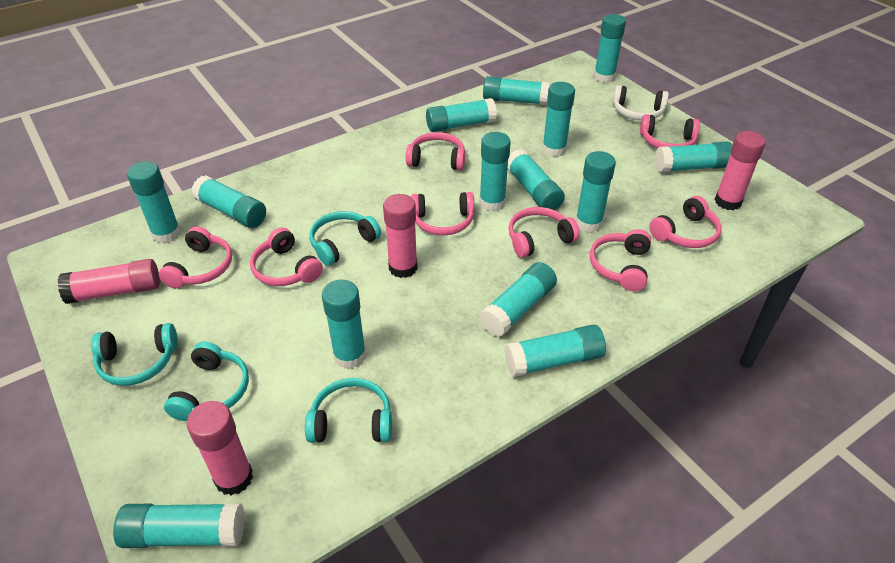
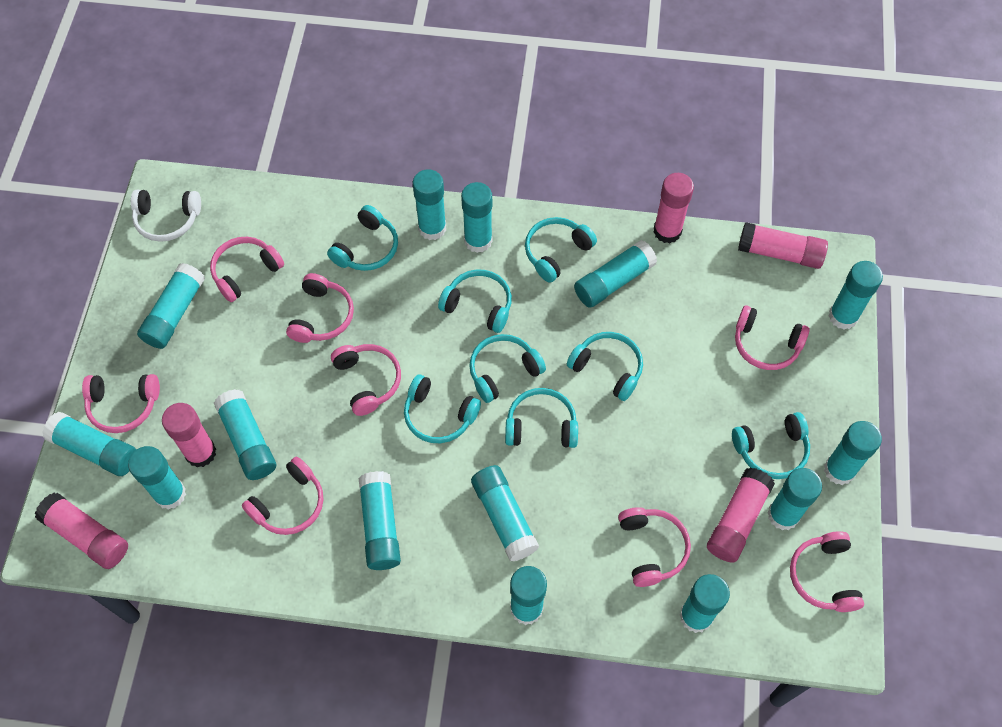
pink glue stick: 4 -> 5
turquoise headphones: 4 -> 8

